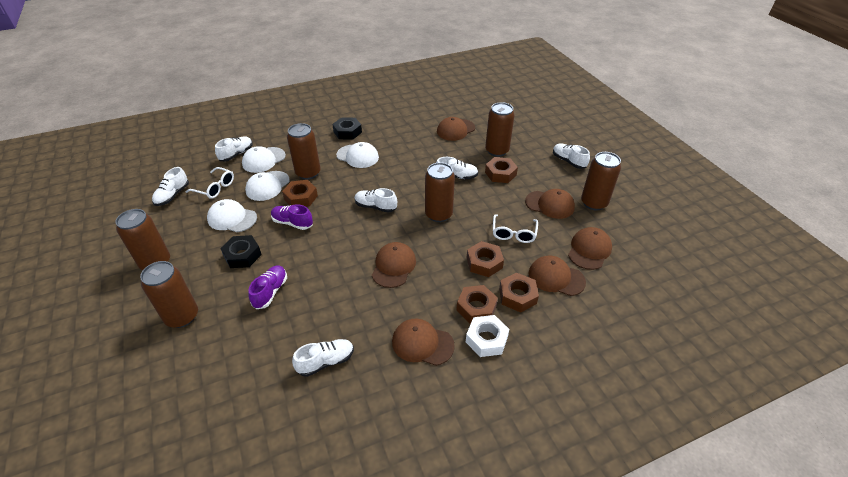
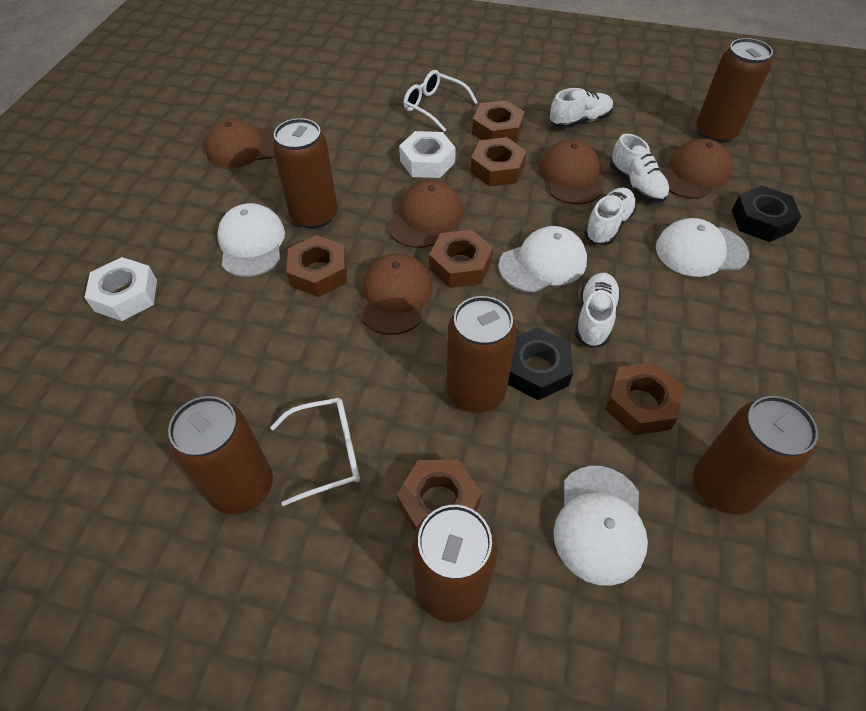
brown cap: 6 -> 5
brown nut: 5 -> 6
purple shoe: 2 -> 0
white nut: 1 -> 2
white shoe: 6 -> 4

